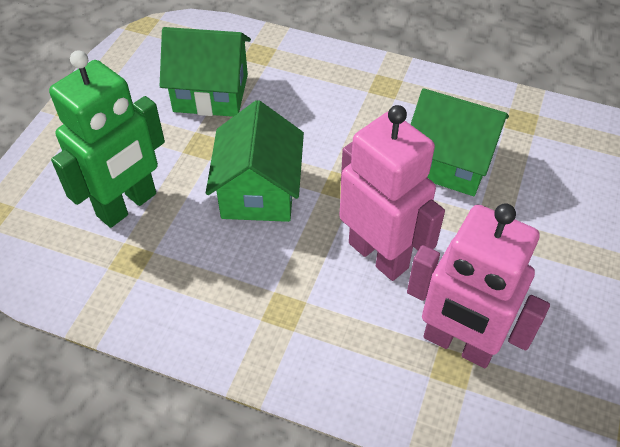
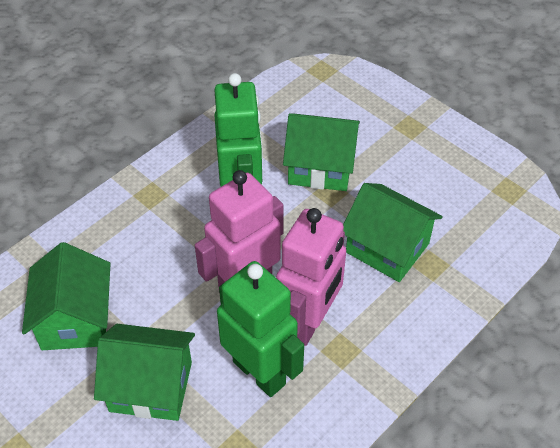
green house: 3 -> 4
green robot: 1 -> 2

